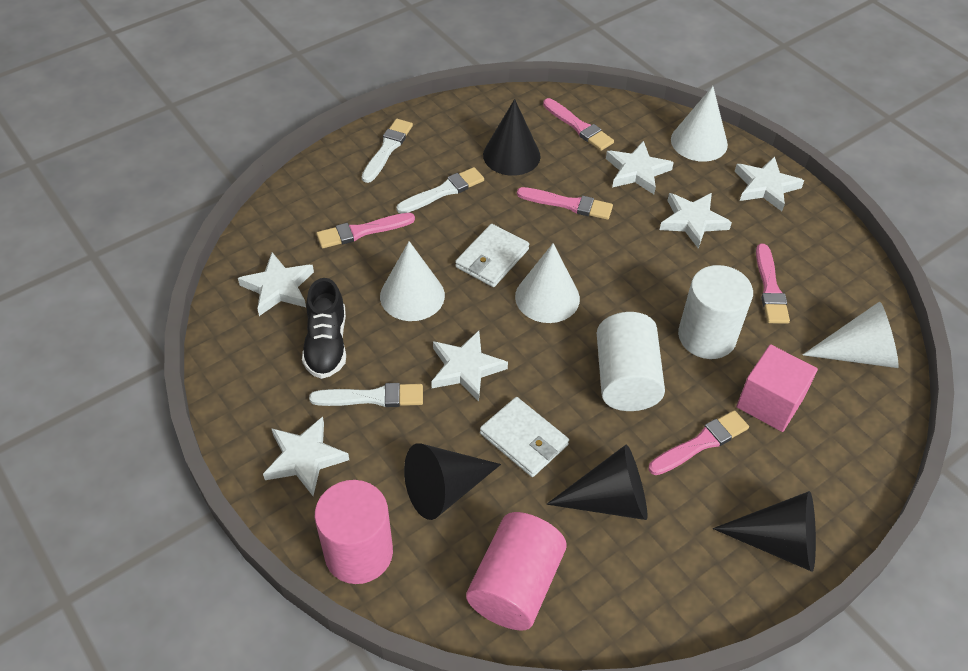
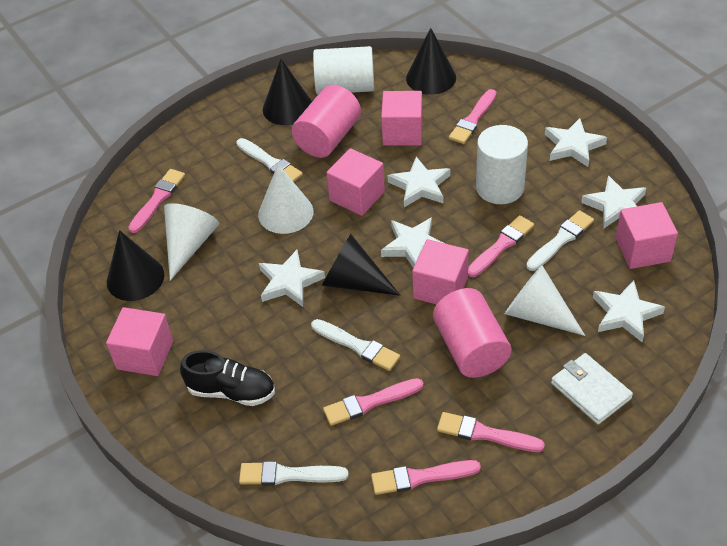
pink brush: 5 -> 6
pink cube: 1 -> 5
white brush: 3 -> 4
white cone: 4 -> 3
white wallet: 2 -> 1

